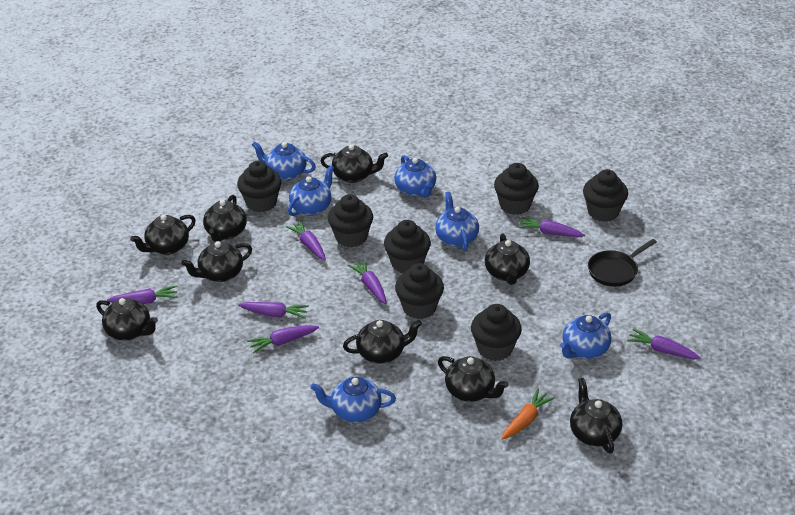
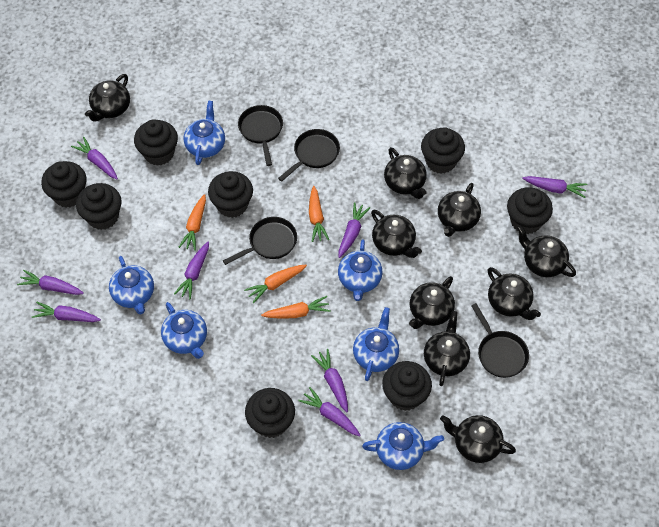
black cupcake: 7 -> 8
black pan: 1 -> 4
orange carrot: 1 -> 4
purple carrot: 7 -> 8

